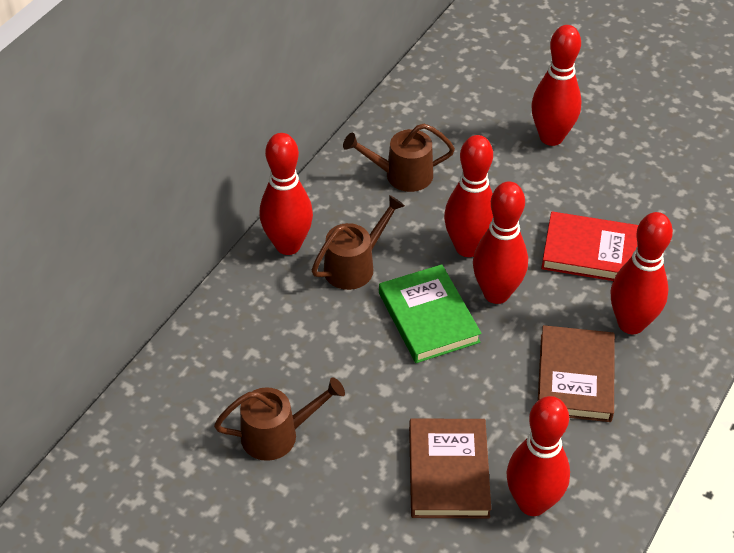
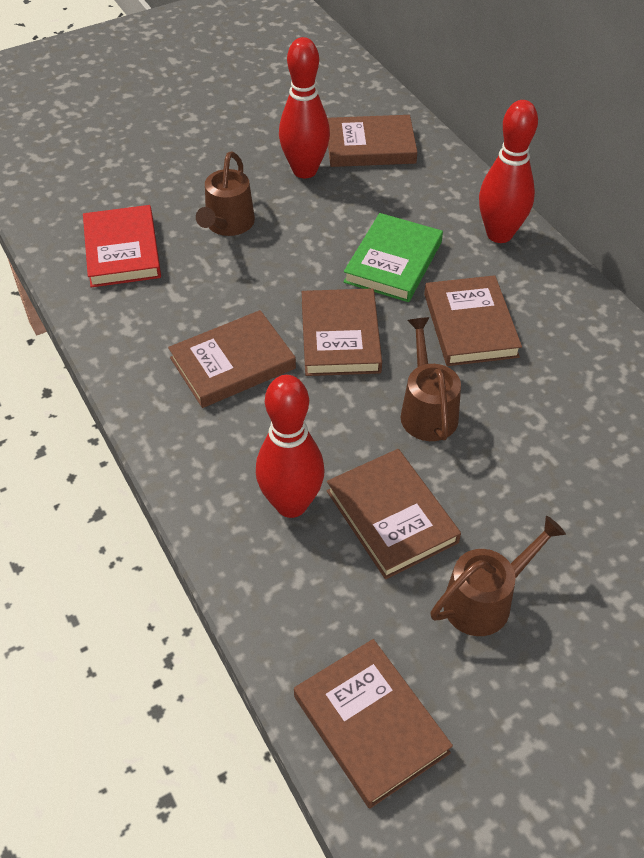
brown book: 2 -> 6
red bowling pin: 6 -> 3

